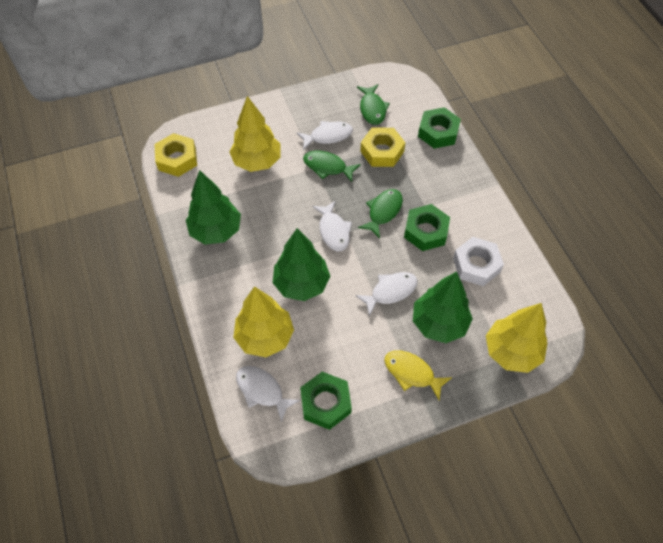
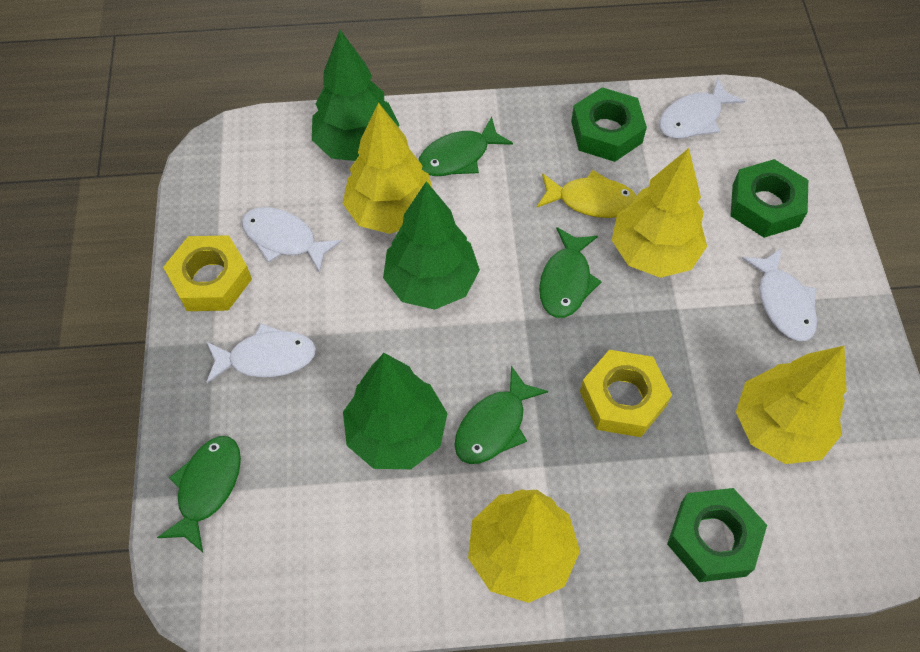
green fish: 3 -> 4
white nut: 1 -> 0
yellow tree: 3 -> 4

